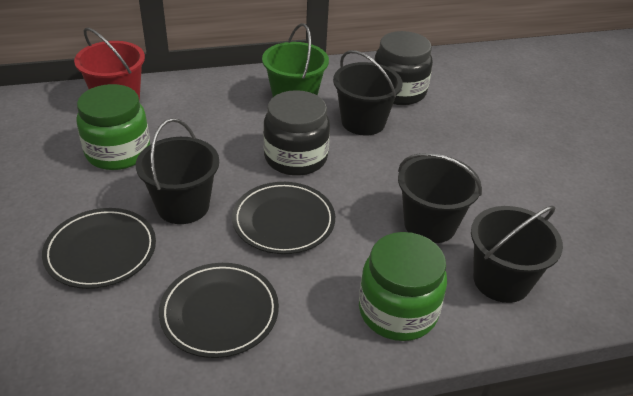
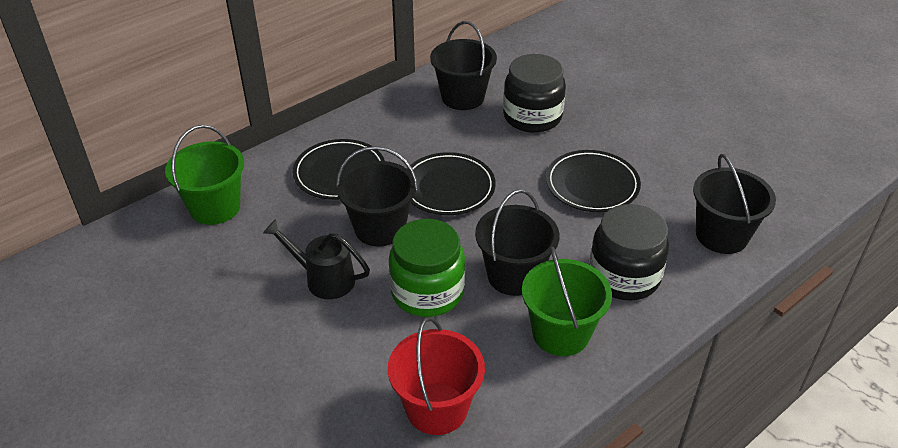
black watering can: 0 -> 1
green bucket: 1 -> 2
green jar: 2 -> 1

